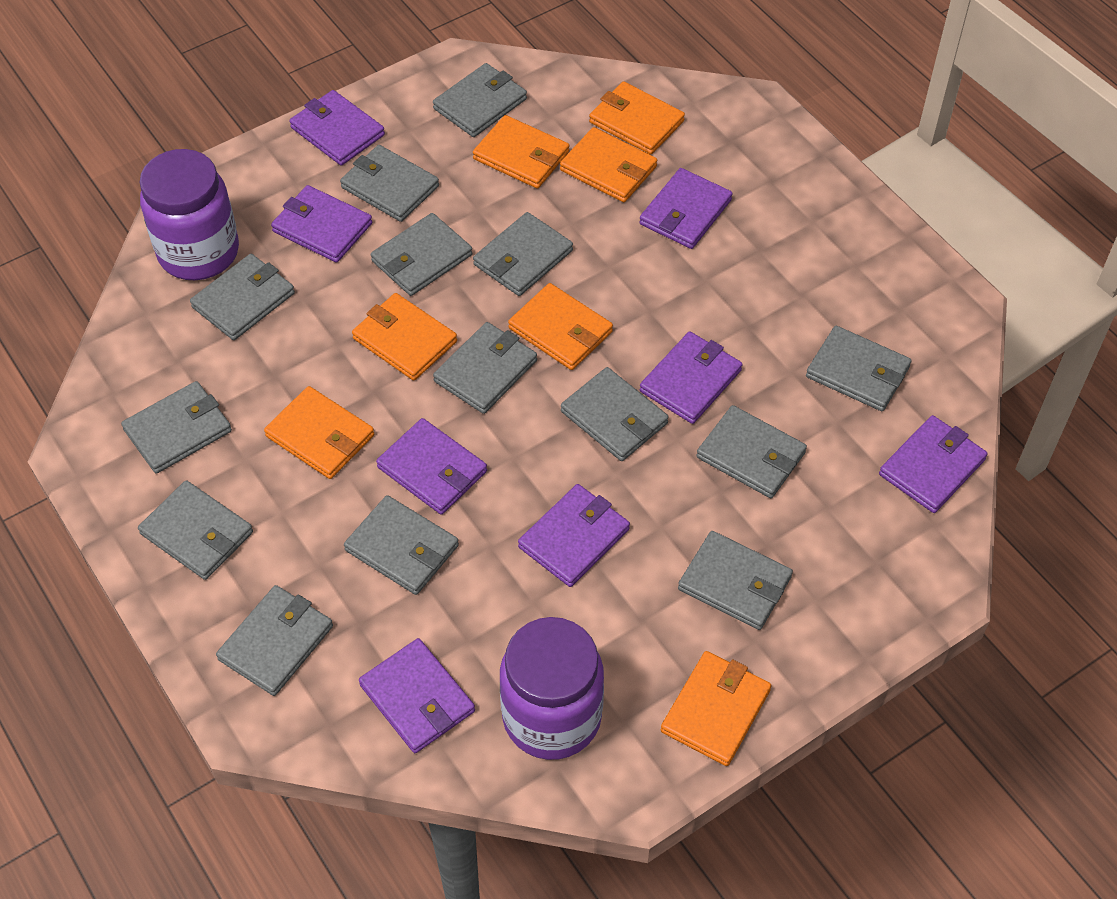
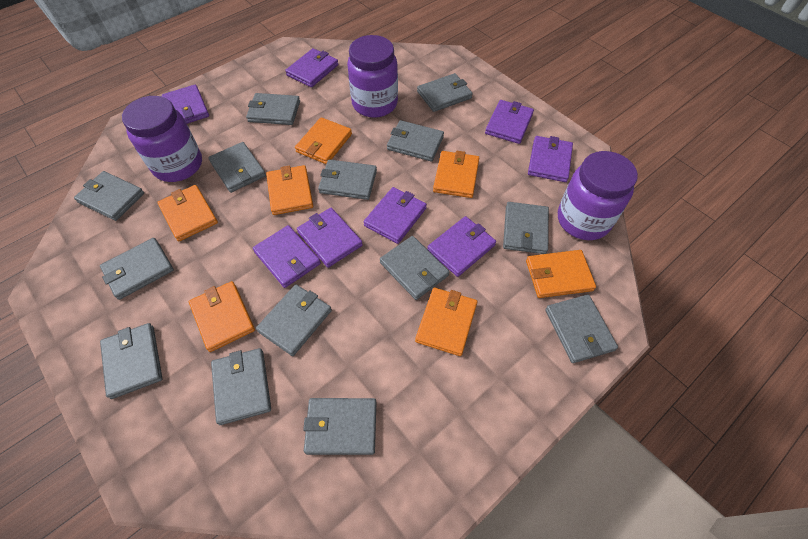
purple jar: 2 -> 3

